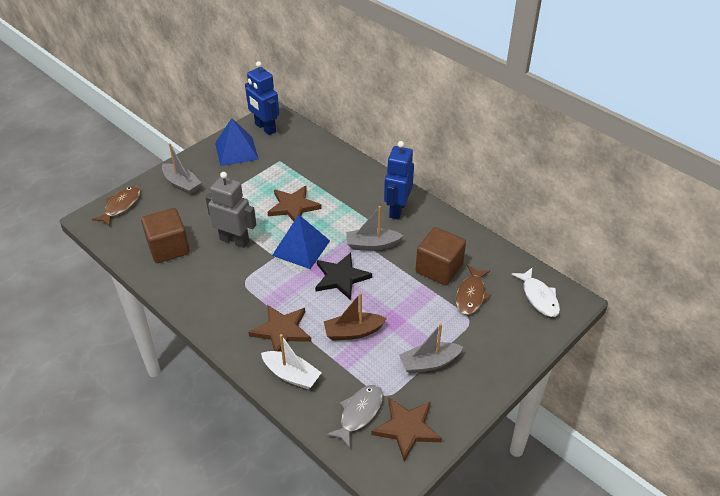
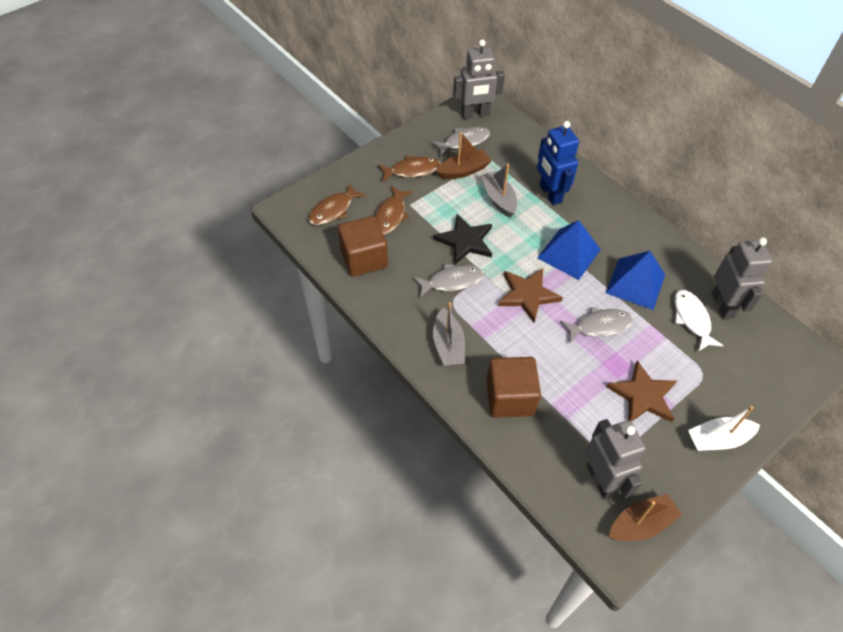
blue robot: 2 -> 1
brown boat: 1 -> 2
brown fish: 2 -> 3
brown star: 3 -> 2
grey boat: 3 -> 2
grey fish: 1 -> 3
grey robot: 1 -> 3

